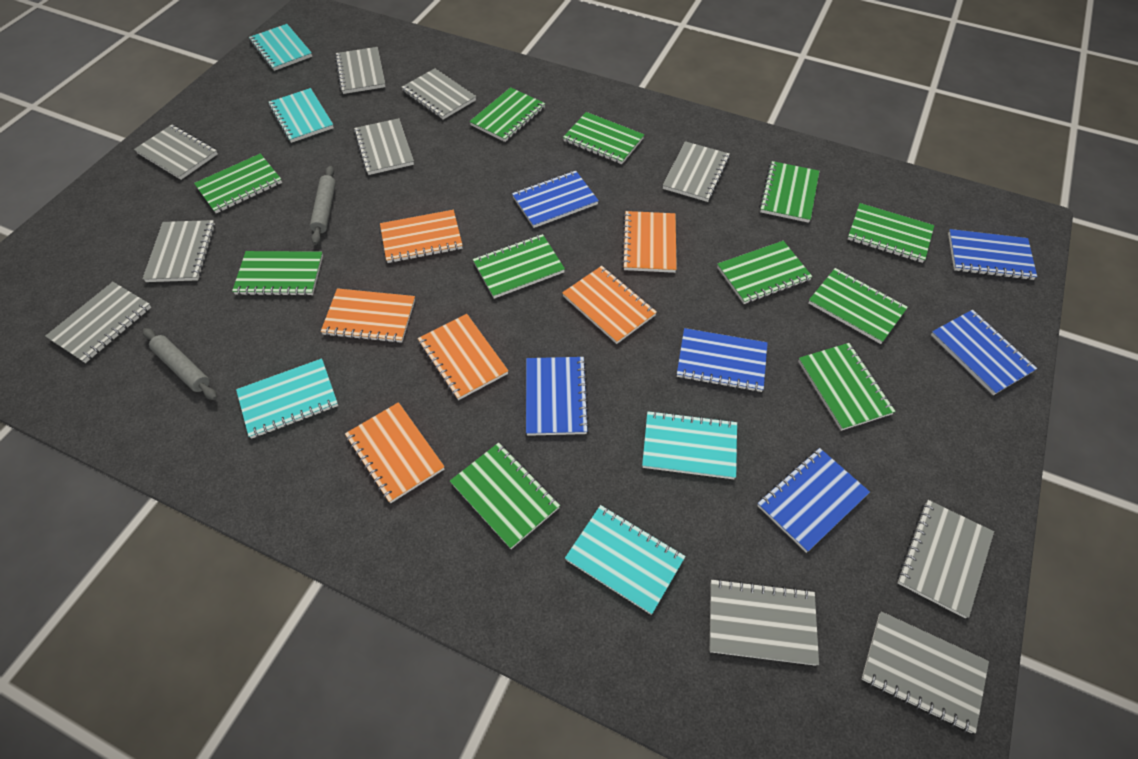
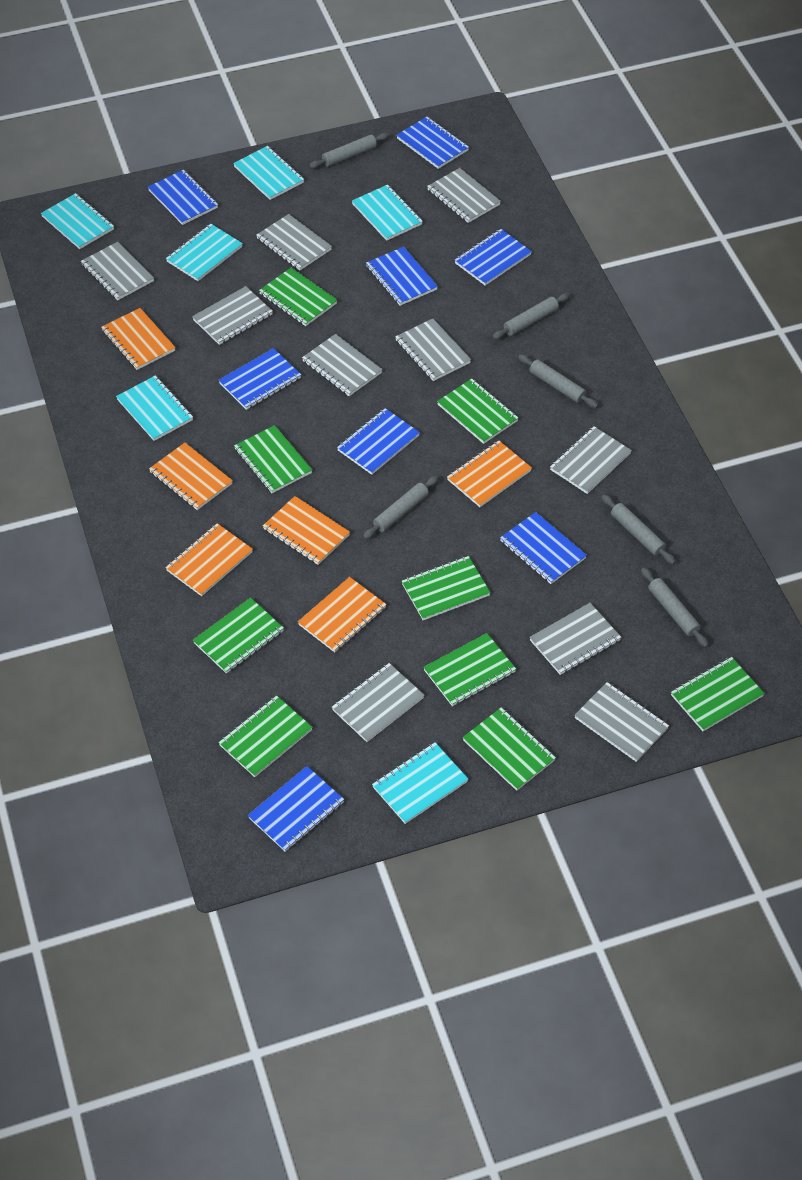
blue notebook: 6 -> 8
green notebook: 11 -> 9
grey rolling pin: 2 -> 6
turquoise notebook: 5 -> 6

